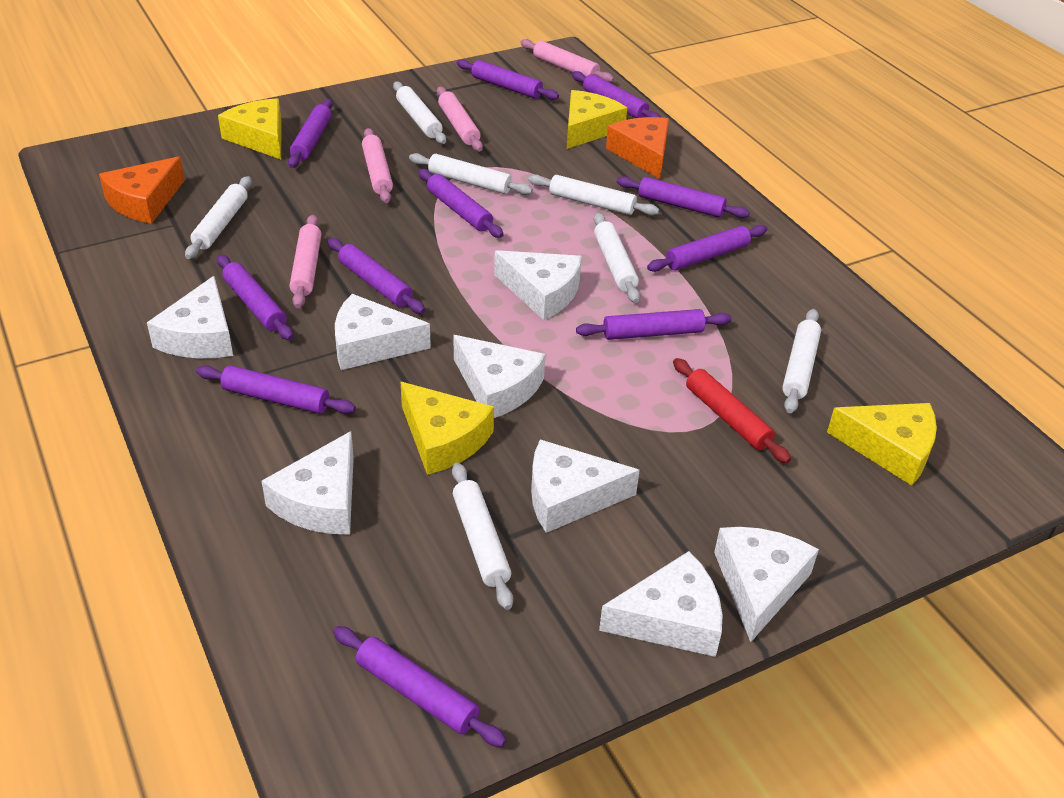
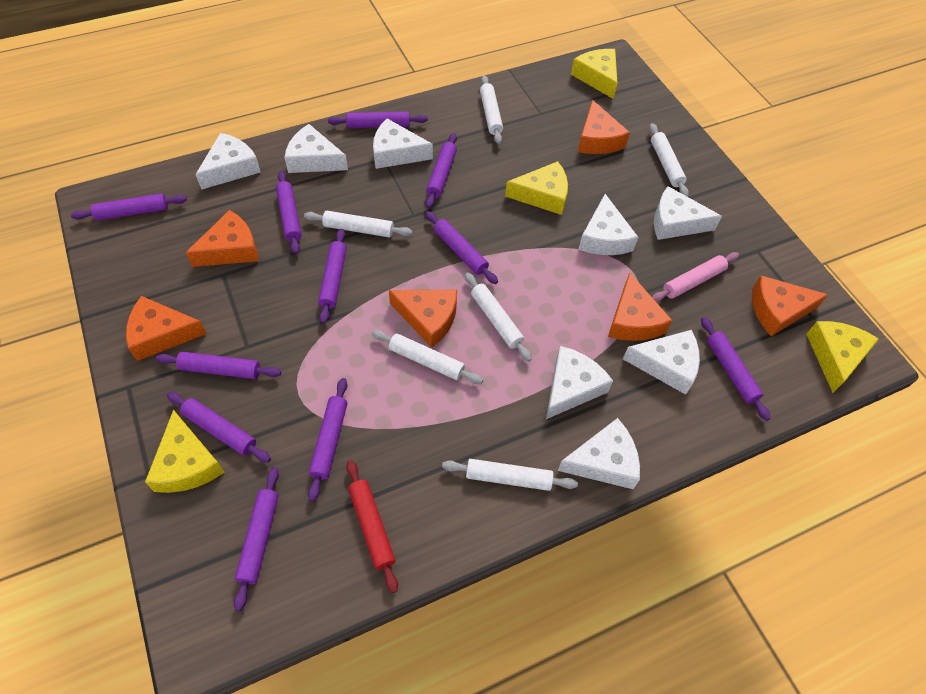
orange cheese: 2 -> 6
pink rolling pin: 4 -> 1
white rolling pin: 7 -> 6

